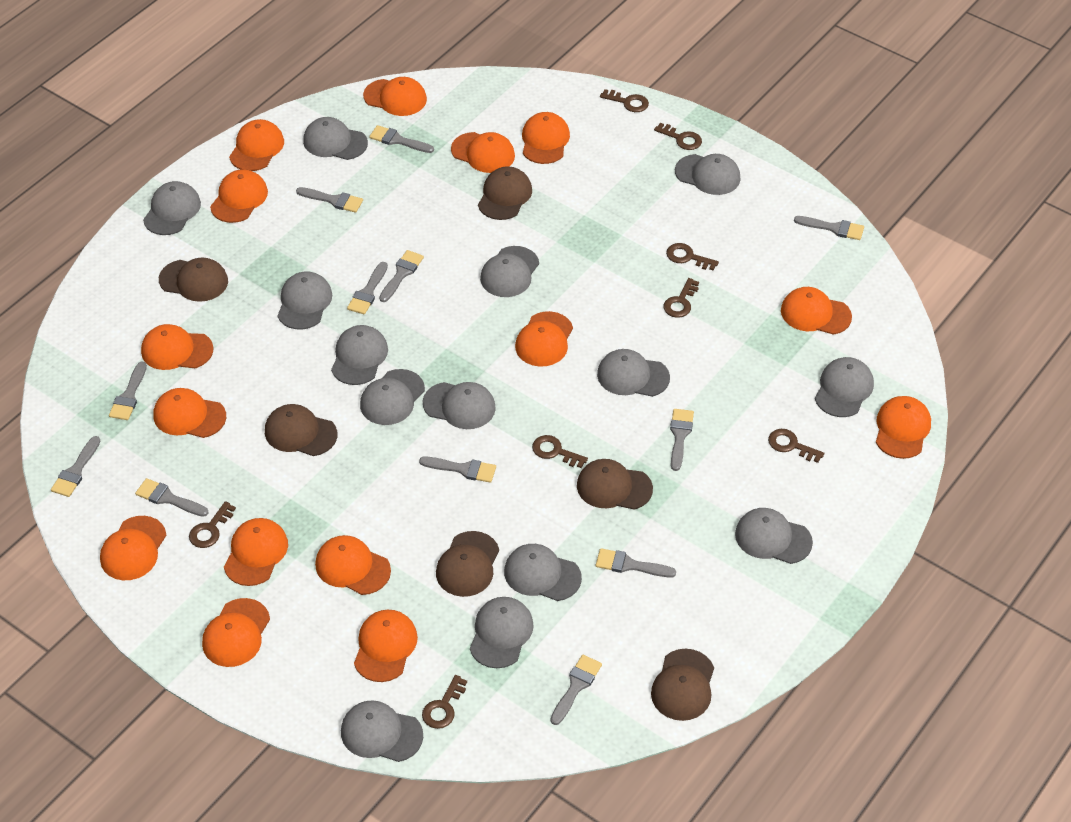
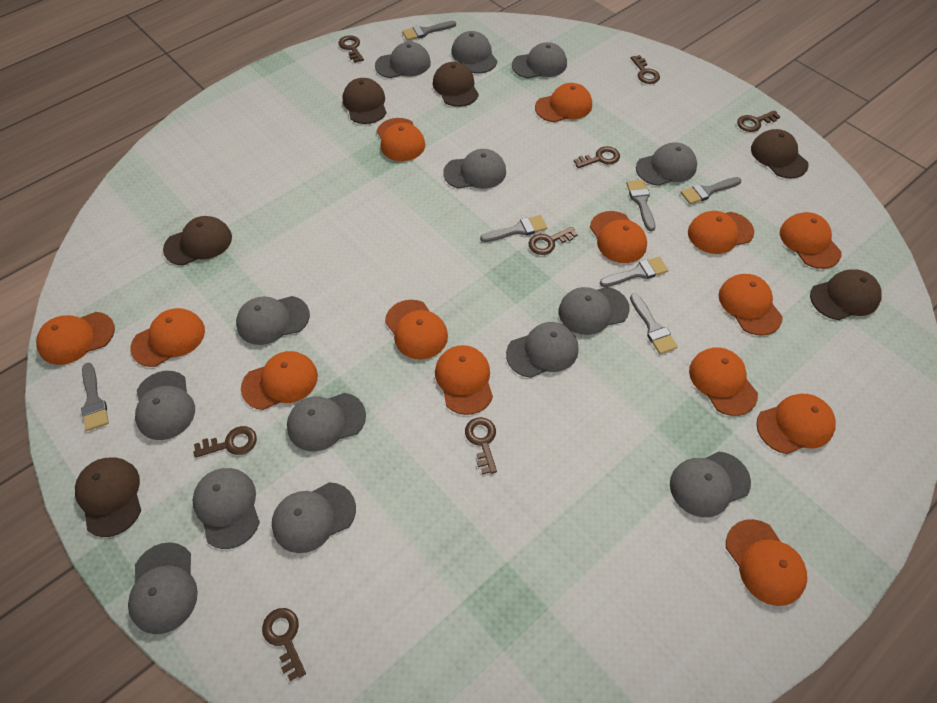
grey brush: 12 -> 7
orange cap: 15 -> 14

